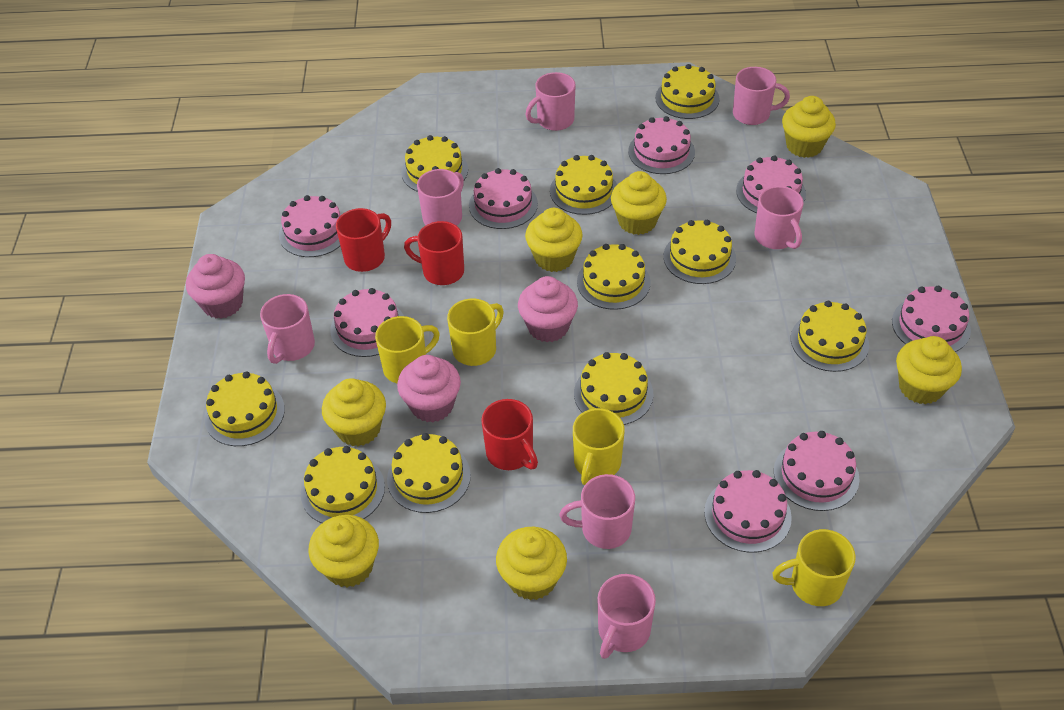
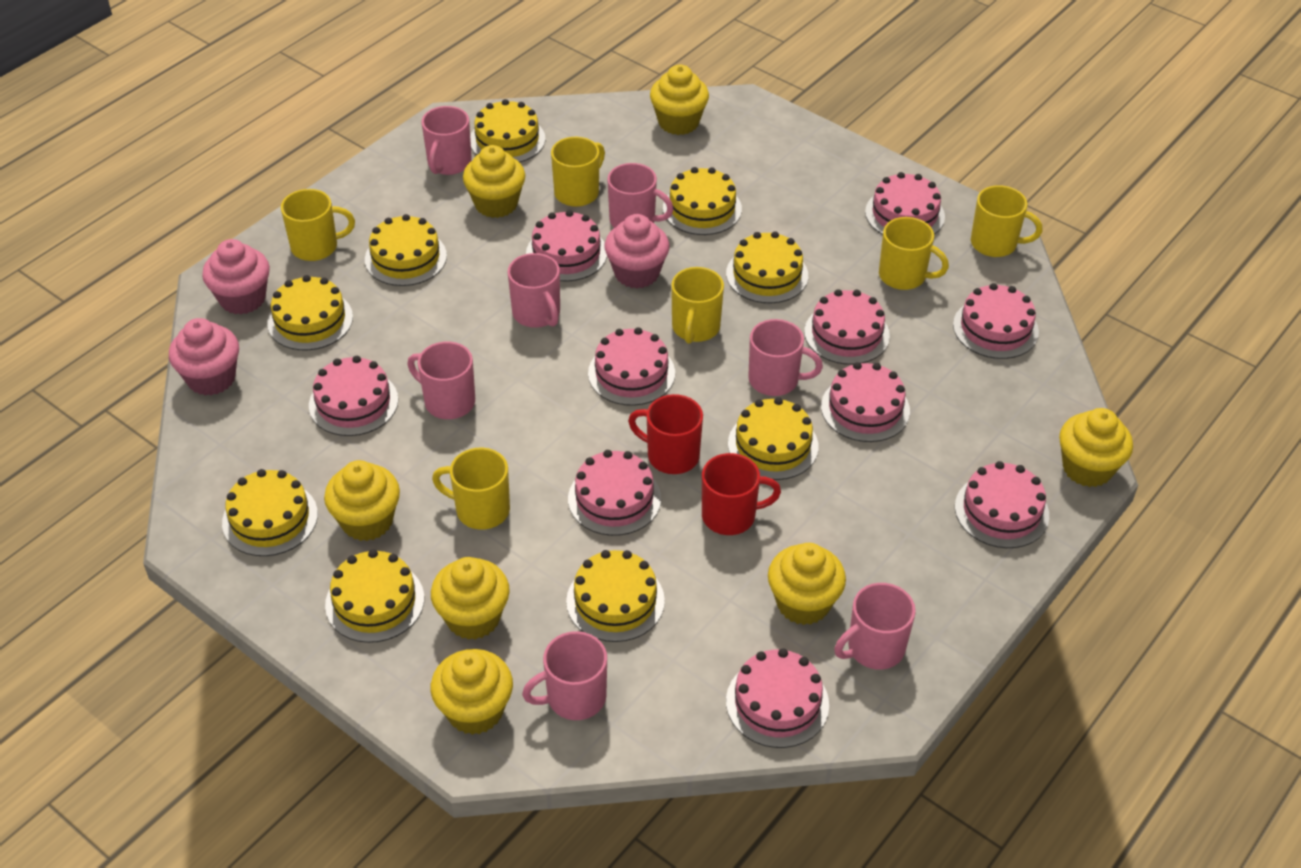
pink cake: 8 -> 10
red mug: 3 -> 2
yellow cake: 10 -> 9
yellow mug: 4 -> 6

